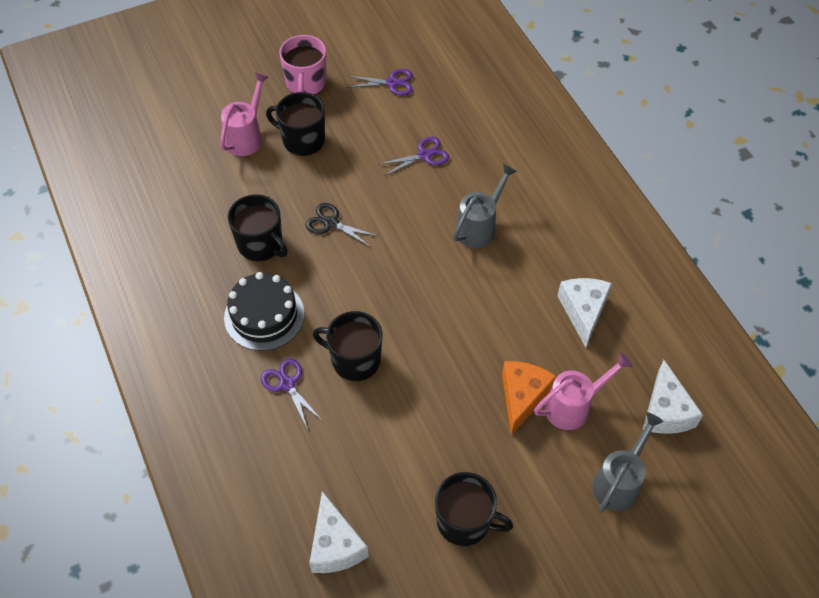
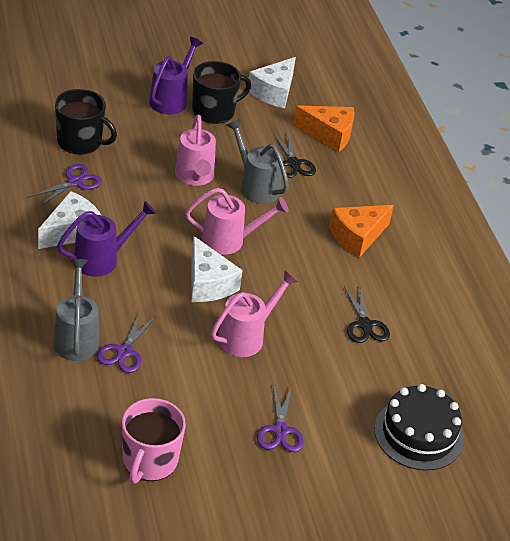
black mug: 4 -> 2
black scissors: 1 -> 2
orange cheese: 1 -> 2
pink watering can: 2 -> 3
purple watering can: 0 -> 2

